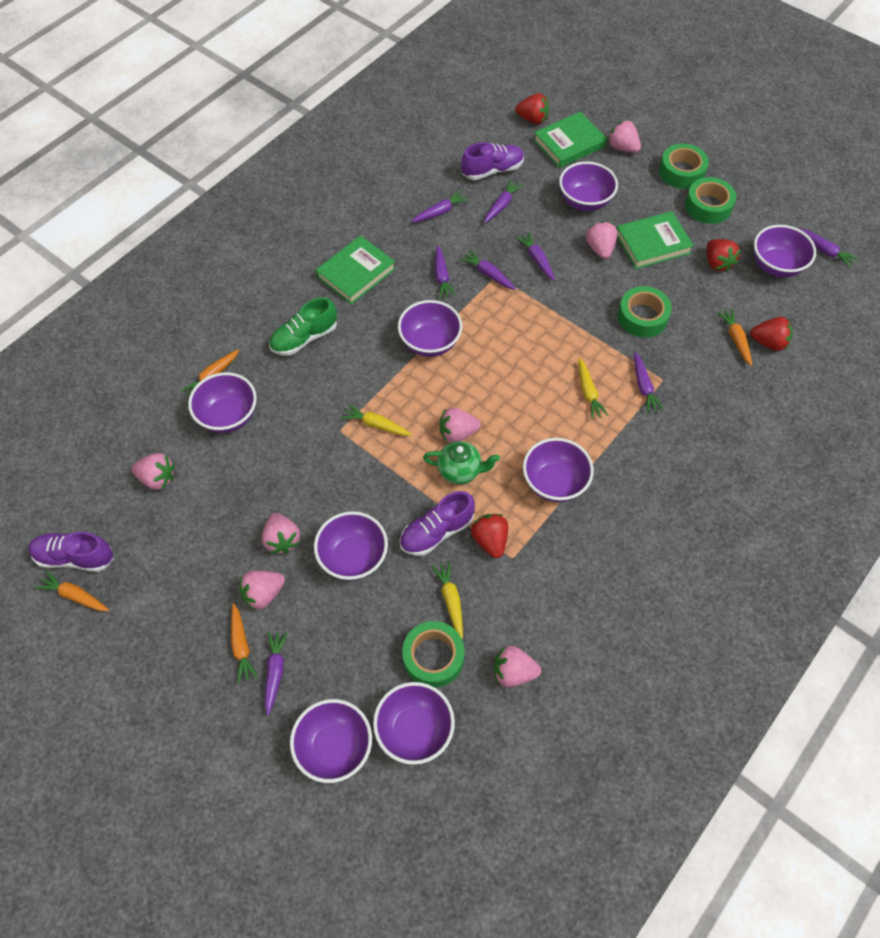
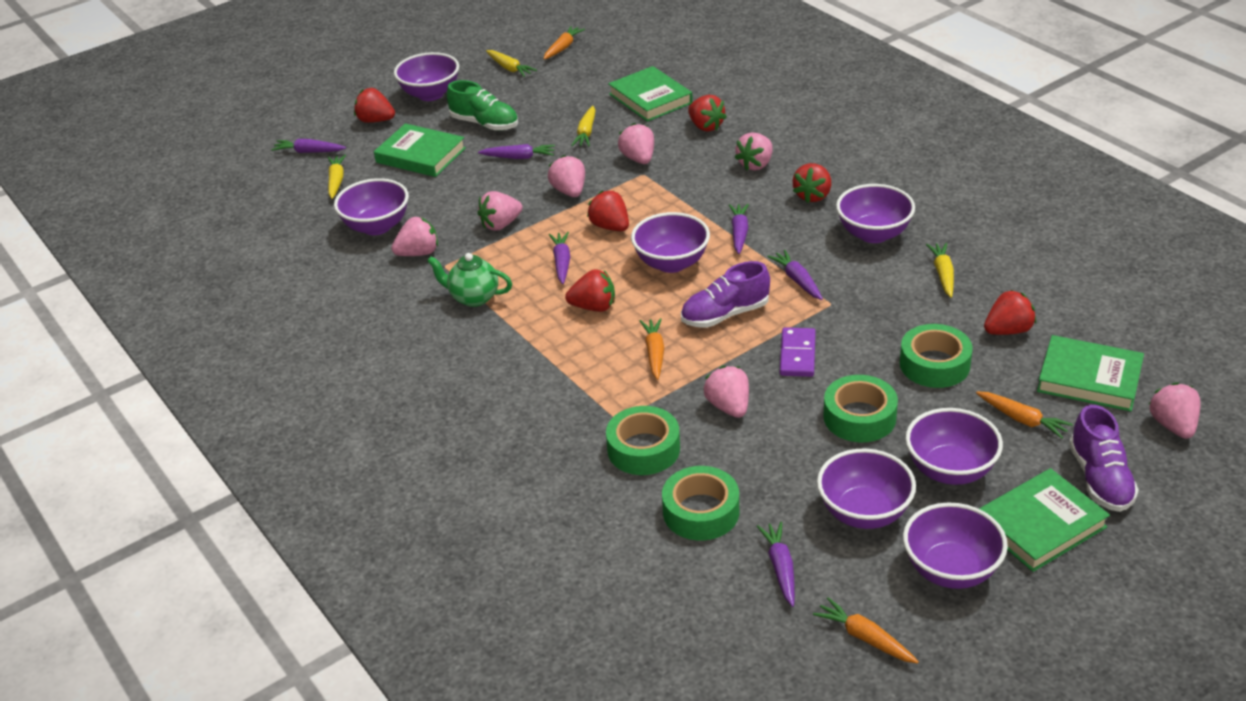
green book: 3 -> 4
purple bowl: 8 -> 7
purple carrot: 8 -> 6
purple domino: 0 -> 1
purple shoe: 3 -> 2
red strawberry: 4 -> 6
yellow carrot: 3 -> 4

